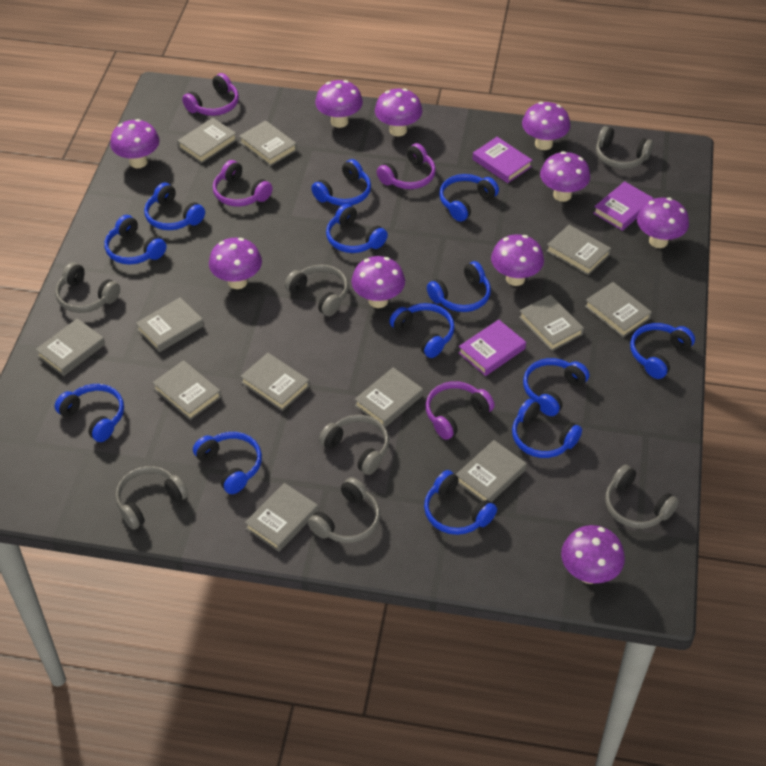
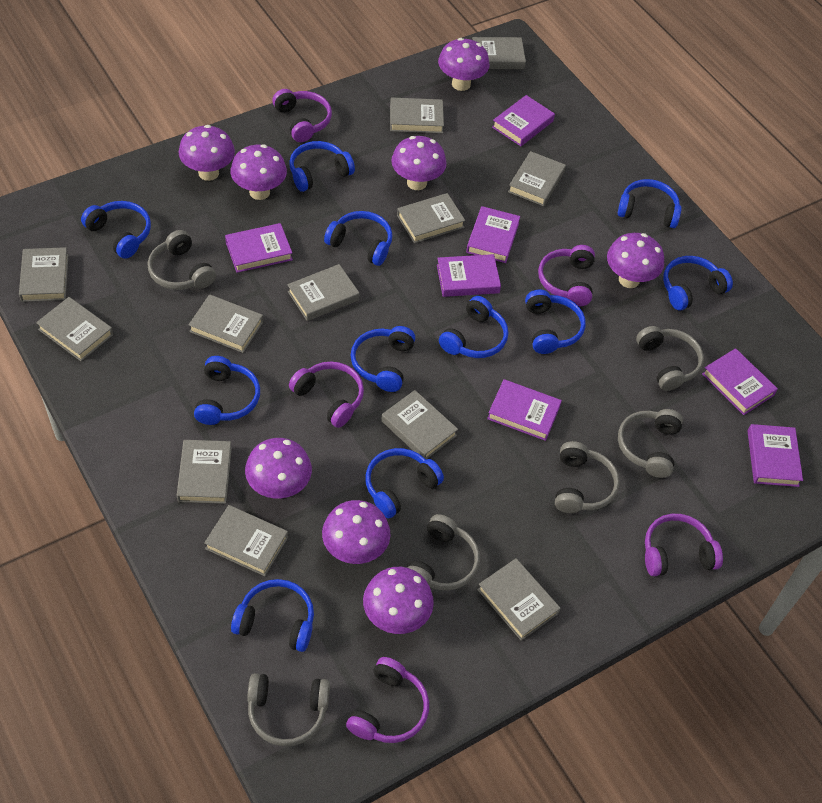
blue headphones: 13 -> 11
grey headphones: 7 -> 6
purple book: 3 -> 7
purple headphones: 4 -> 5
purple mushroom: 10 -> 8

